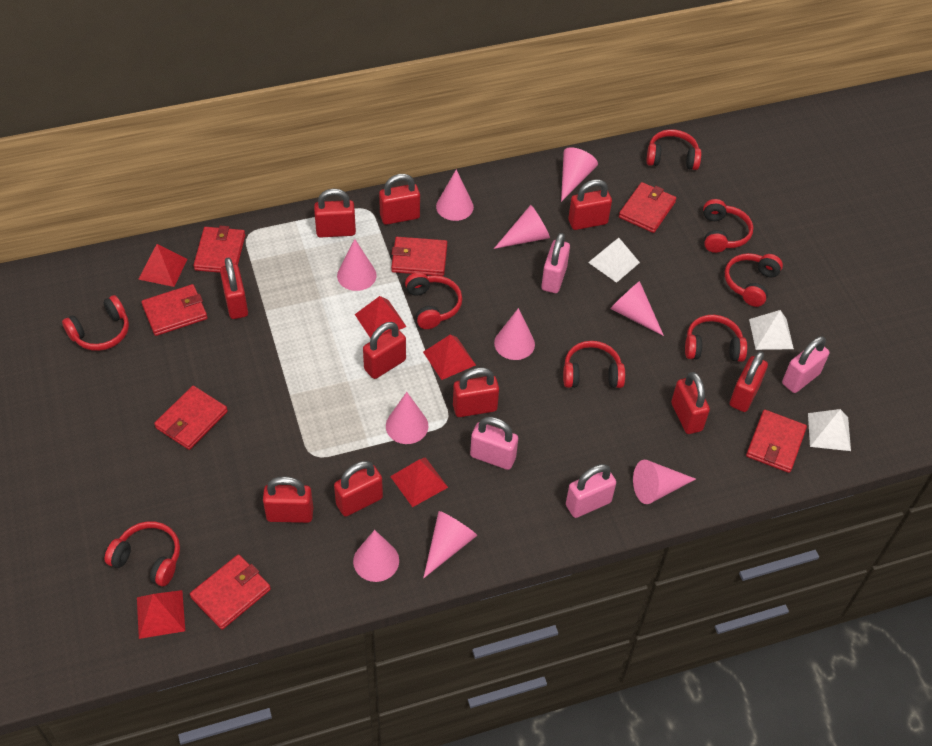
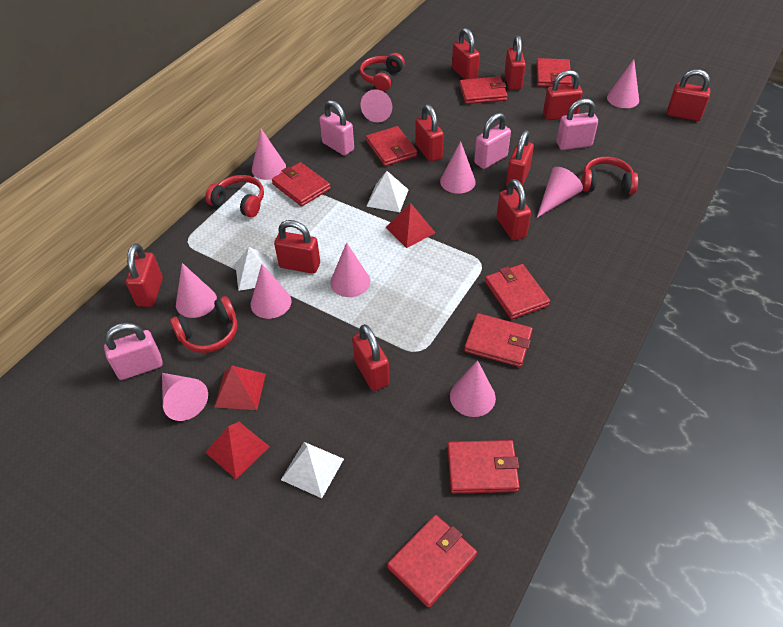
red headphones: 8 -> 4
red pyramid: 5 -> 3
red wallet: 7 -> 8

